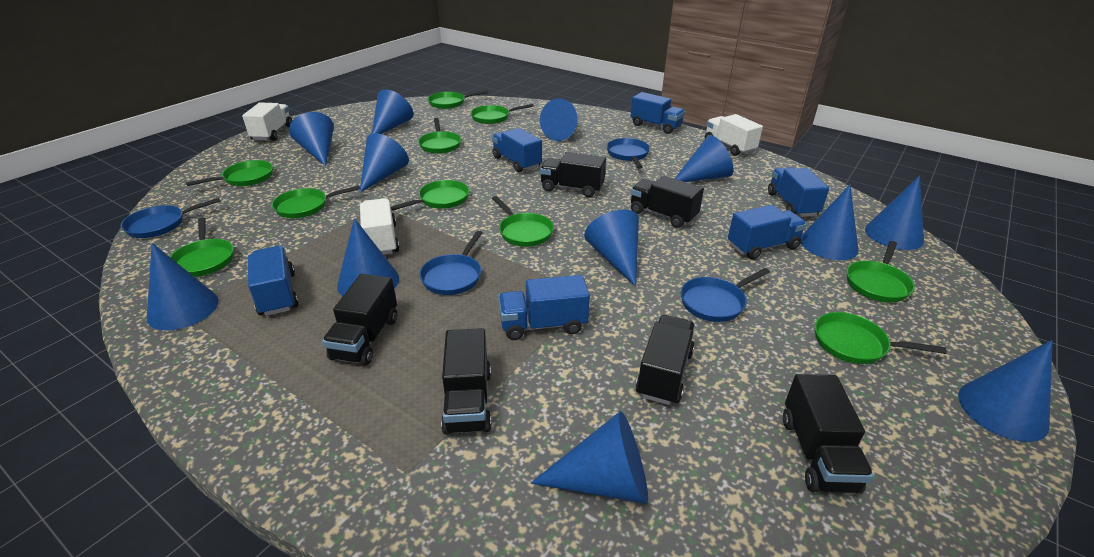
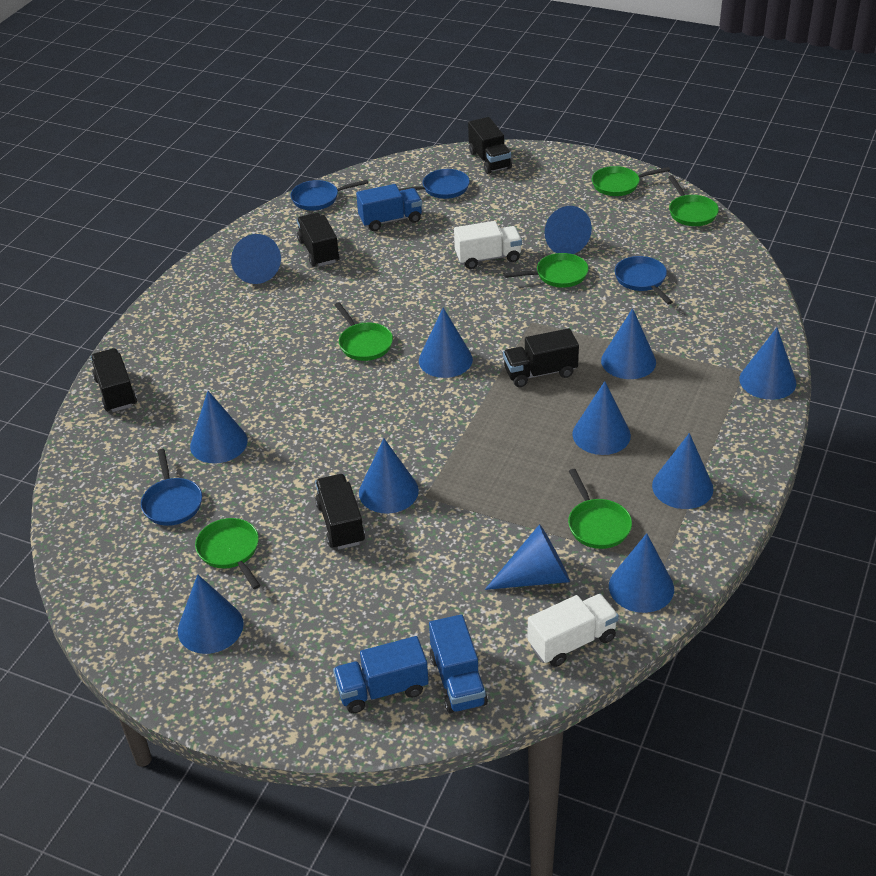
black truck: 6 -> 5
blue truck: 6 -> 3
green pan: 10 -> 6
white truck: 3 -> 2

